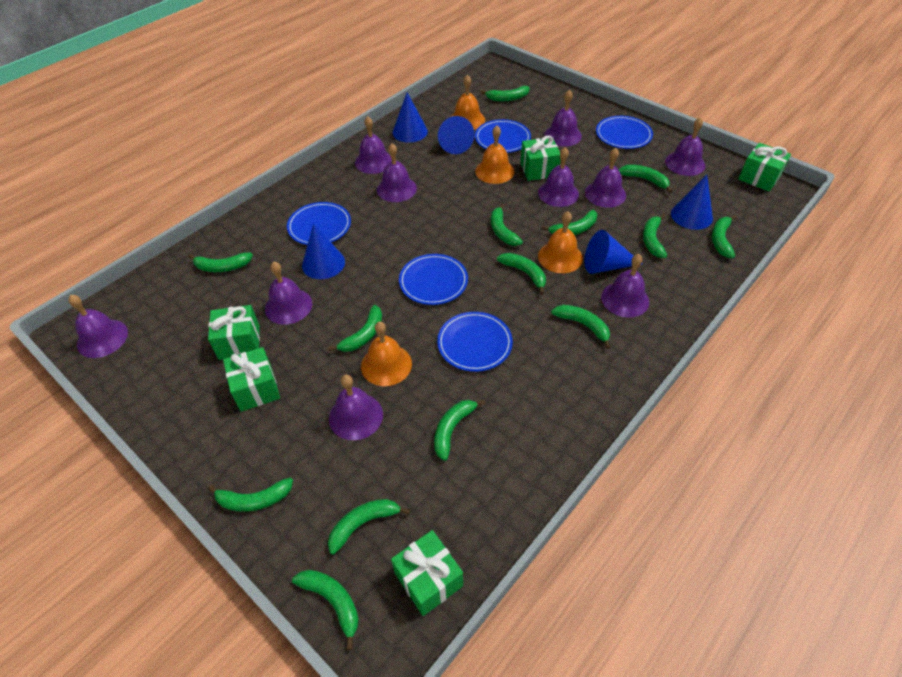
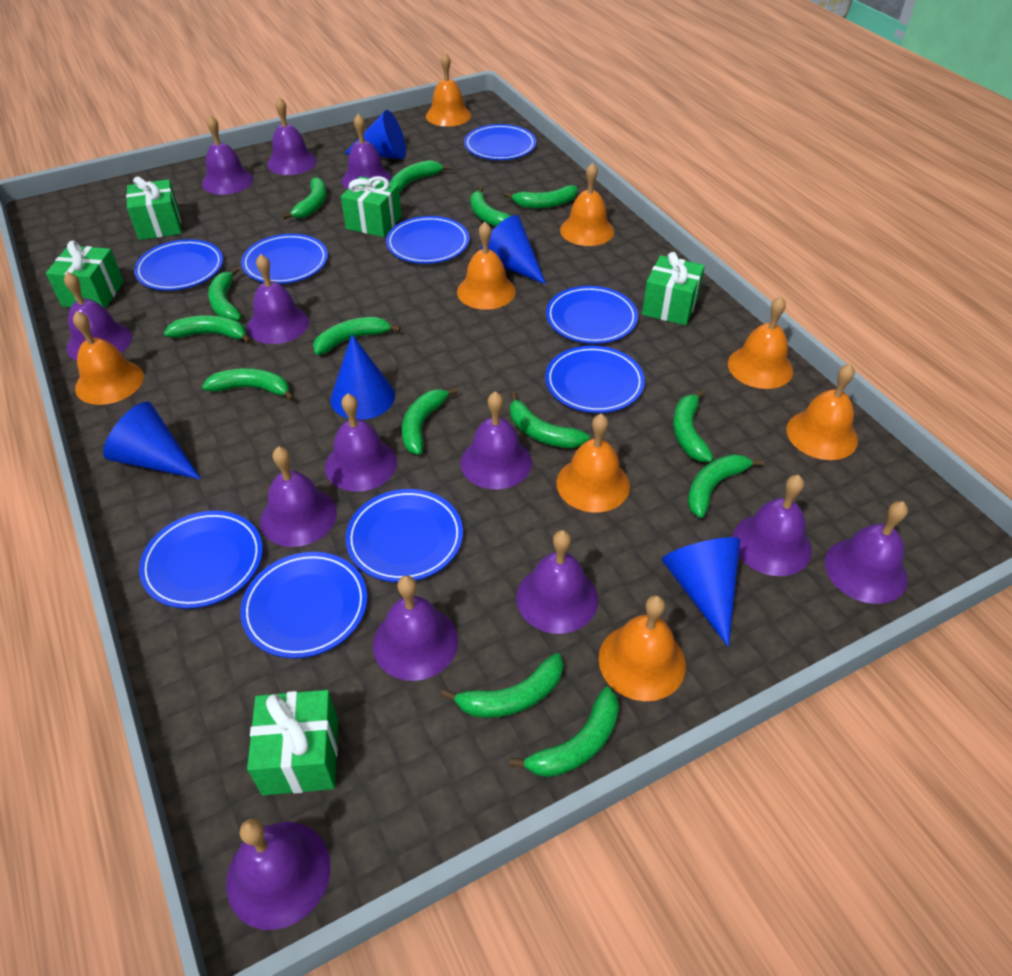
blue plate: 5 -> 9
orange bell: 4 -> 8
purple bell: 10 -> 13

